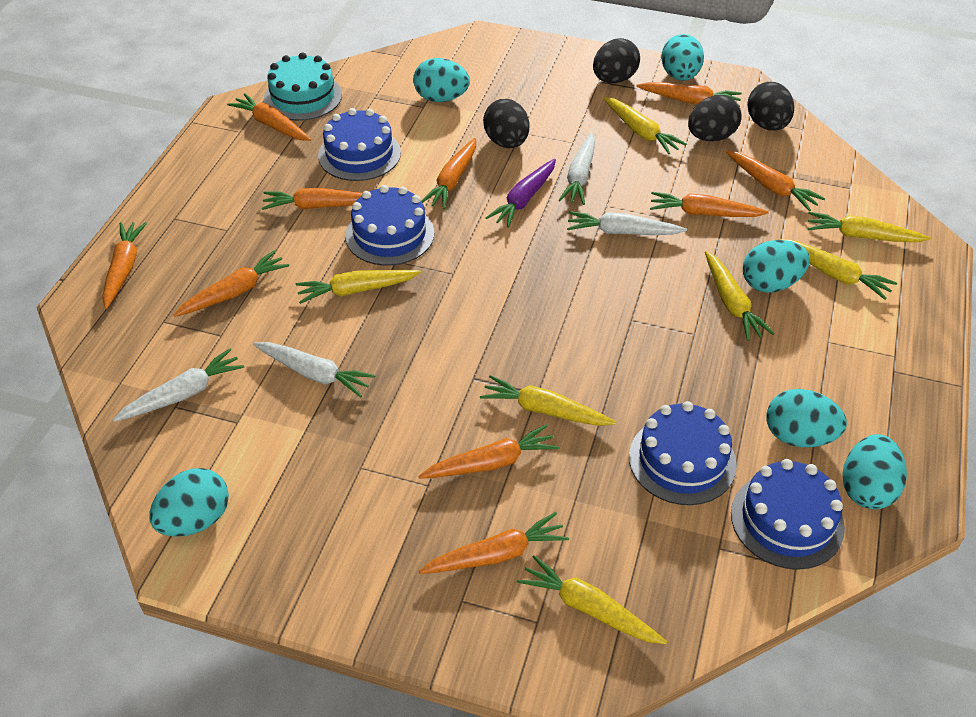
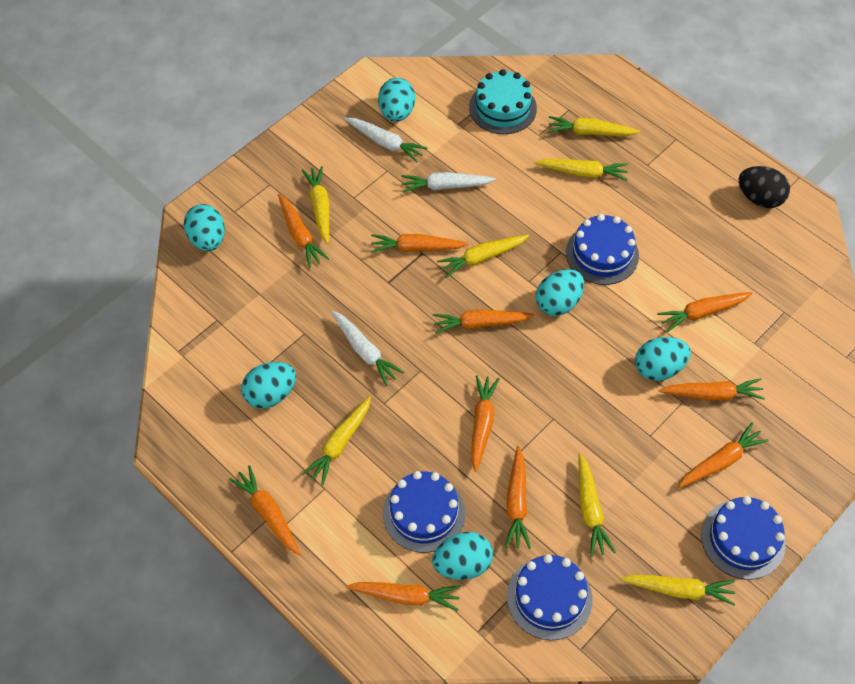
black egg: 4 -> 1
purple carrot: 1 -> 0
white carrot: 4 -> 3

